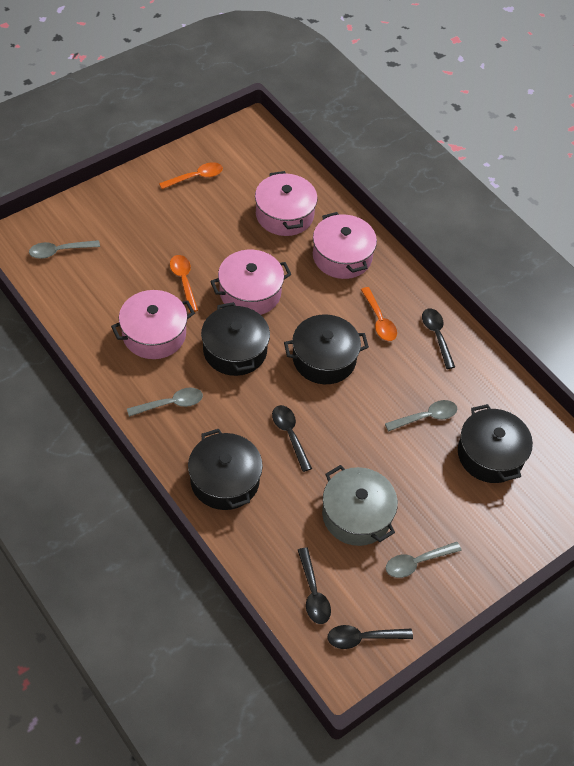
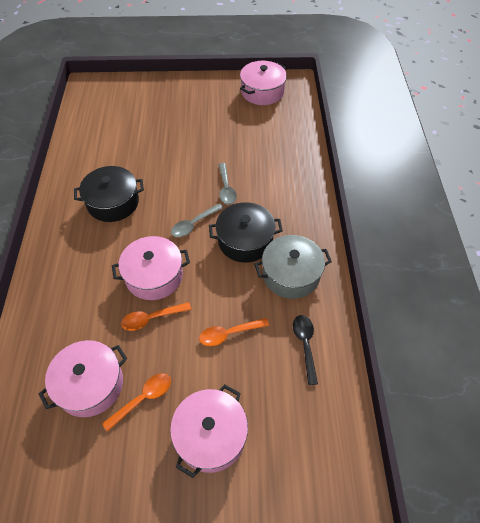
black pot: 4 -> 2
black spoon: 4 -> 1
grey spoon: 4 -> 2

